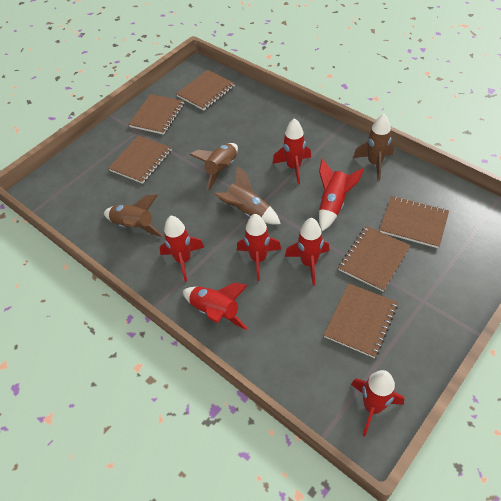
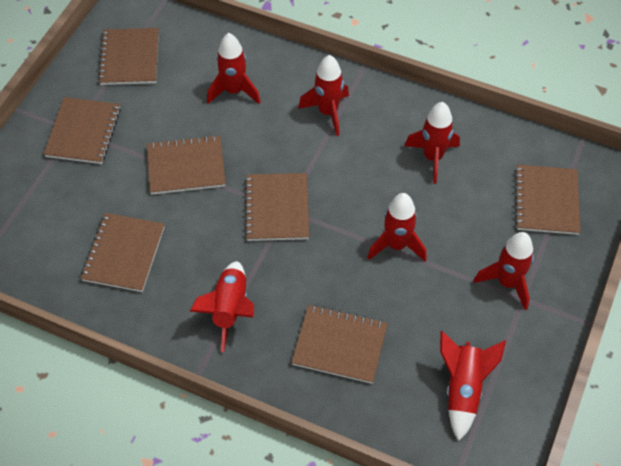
brown notebook: 6 -> 7
brown rocket: 4 -> 0

